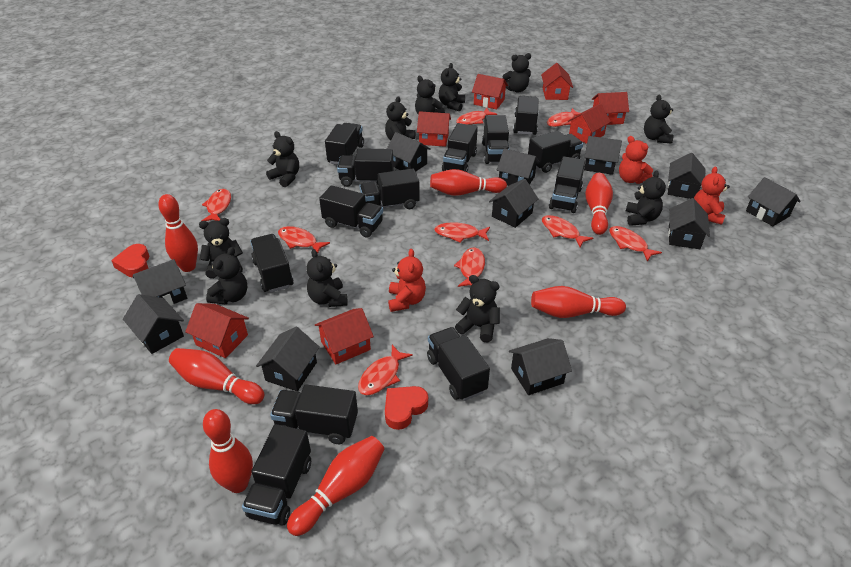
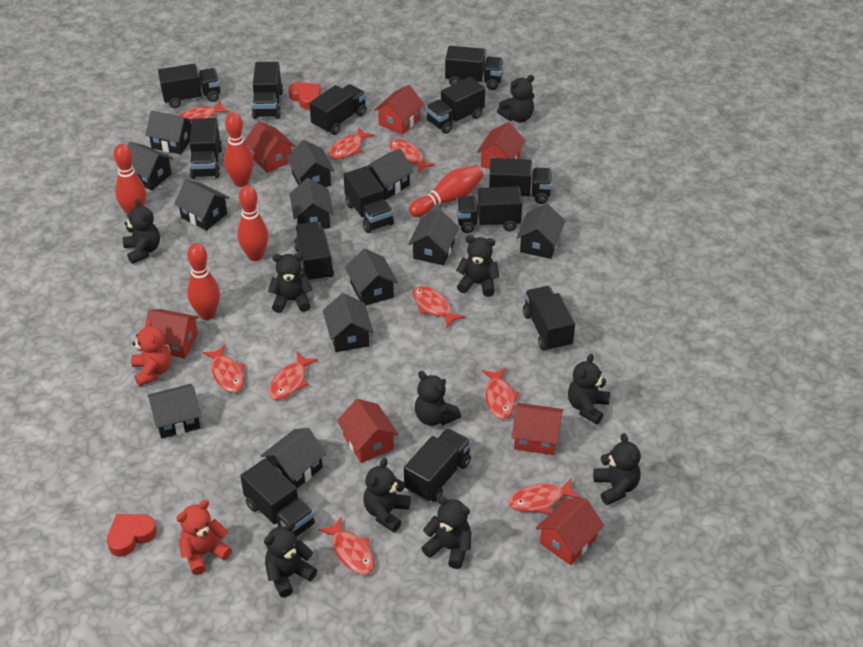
black house: 11 -> 12
black teddy bear: 11 -> 10
red bowling pin: 7 -> 5
red teddy bear: 3 -> 2

